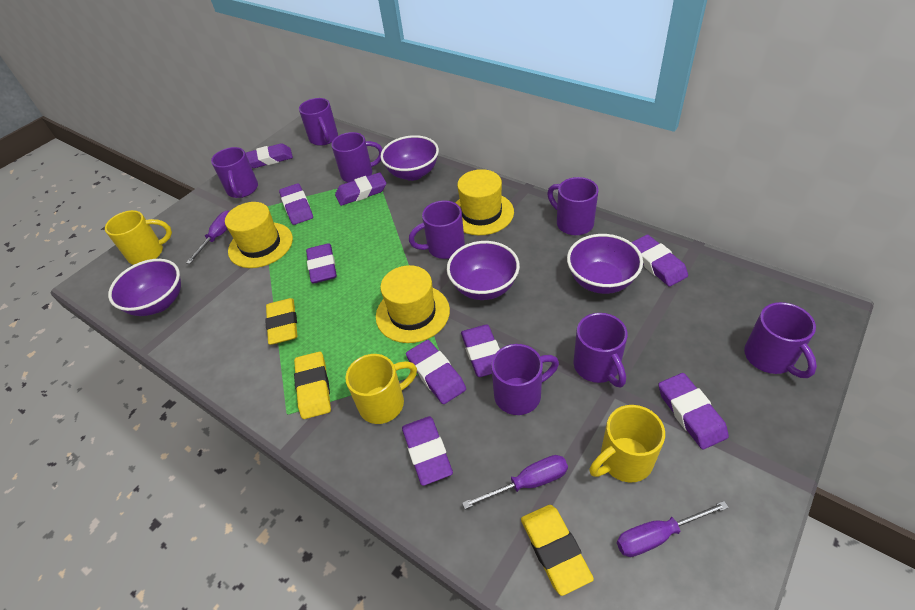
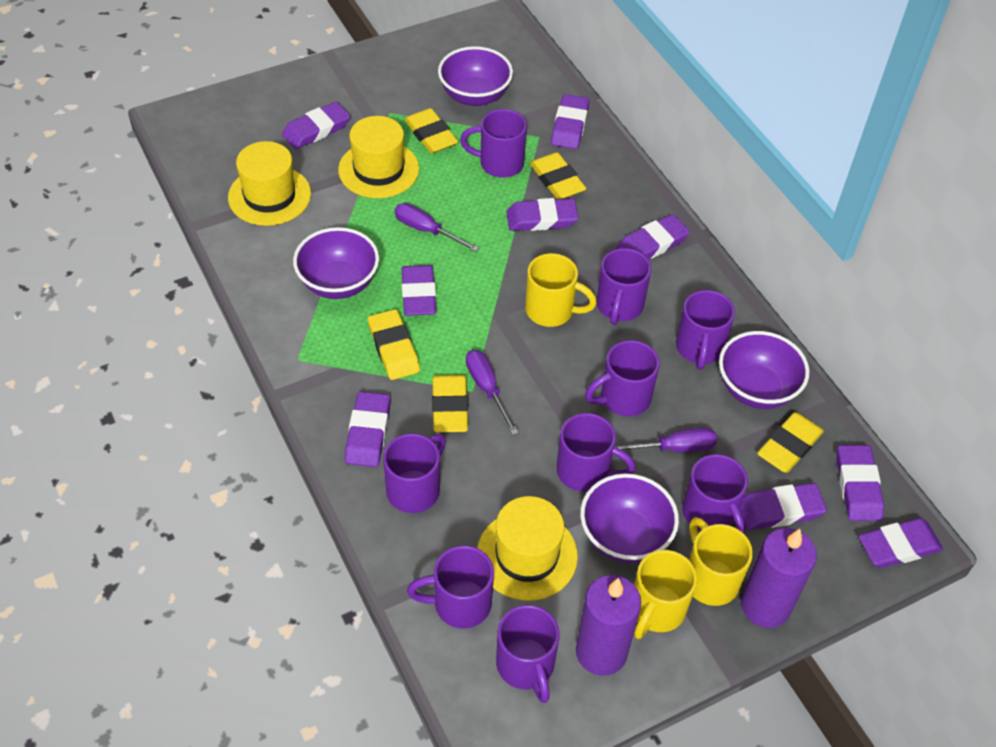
purple candle: 0 -> 2
purple mug: 8 -> 9
yellow eraser: 3 -> 5

